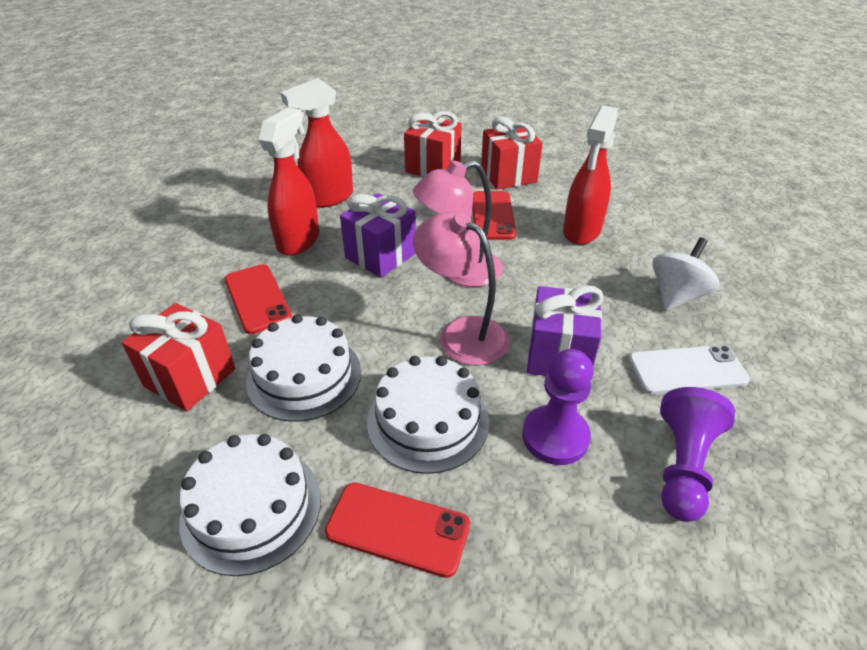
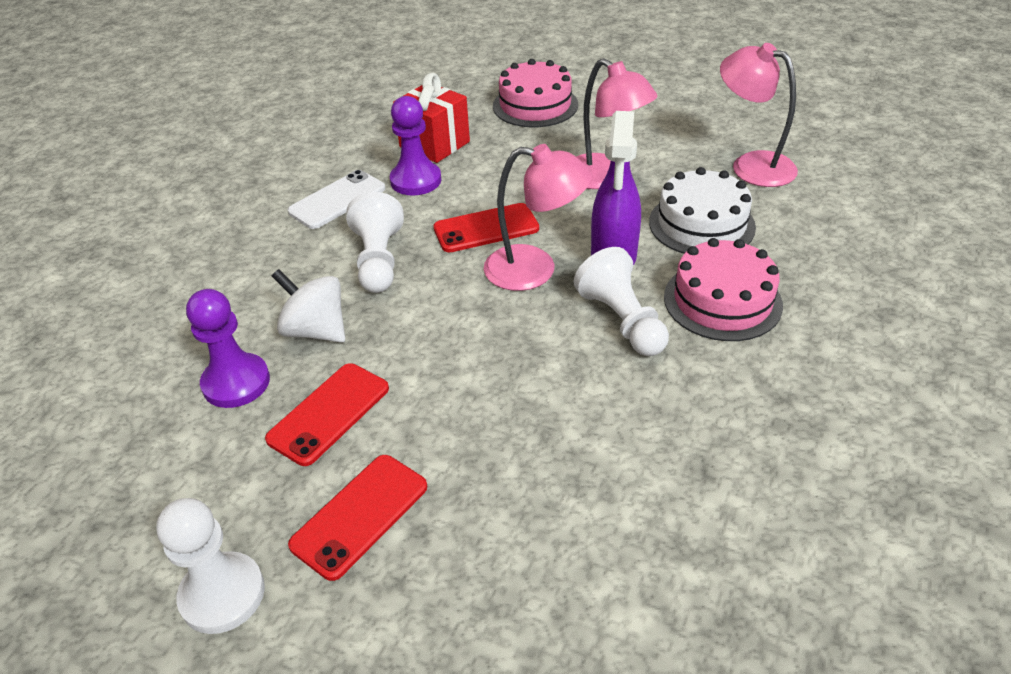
pink cake: 0 -> 2
pink lamp: 2 -> 3
purple gift: 2 -> 0
purple spray bottle: 0 -> 1
red gift: 3 -> 1
red spray bottle: 3 -> 0
white cake: 3 -> 1
white pawn: 0 -> 3

